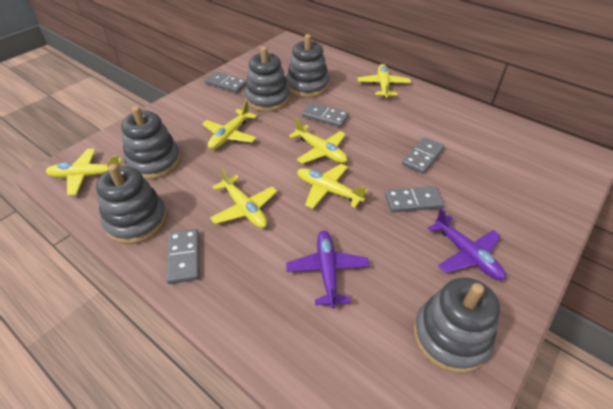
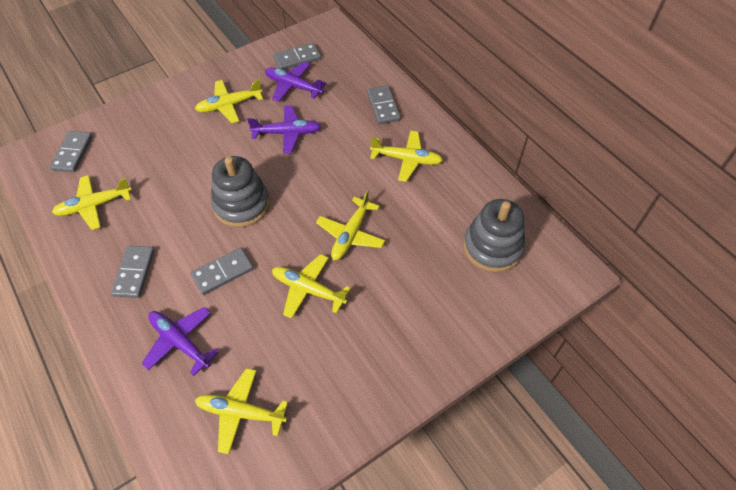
grey stacking toy: 5 -> 2
purple plane: 2 -> 3

